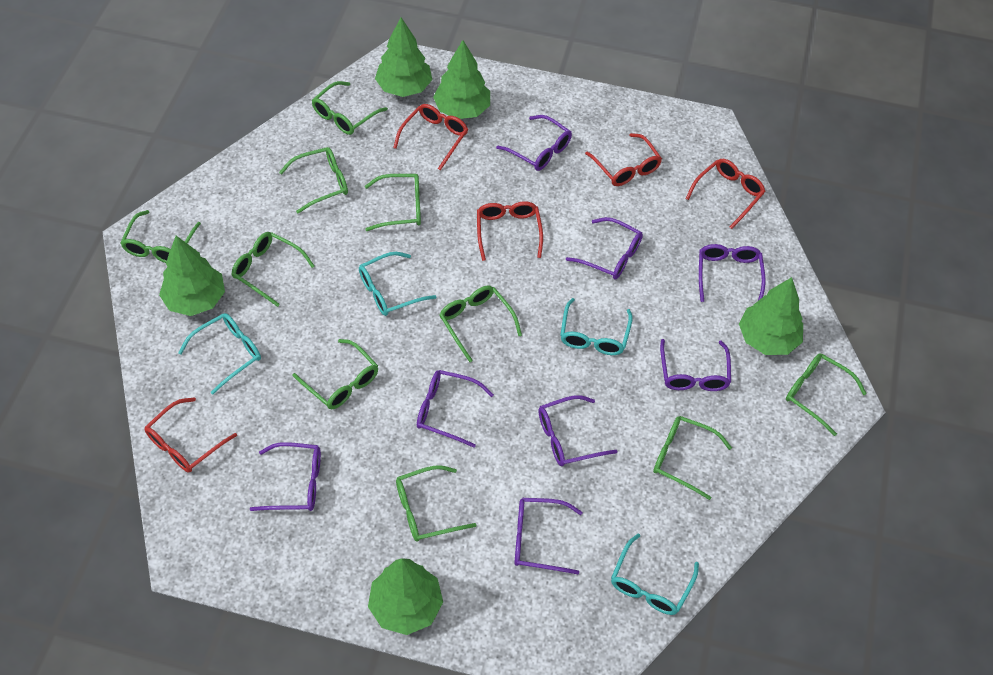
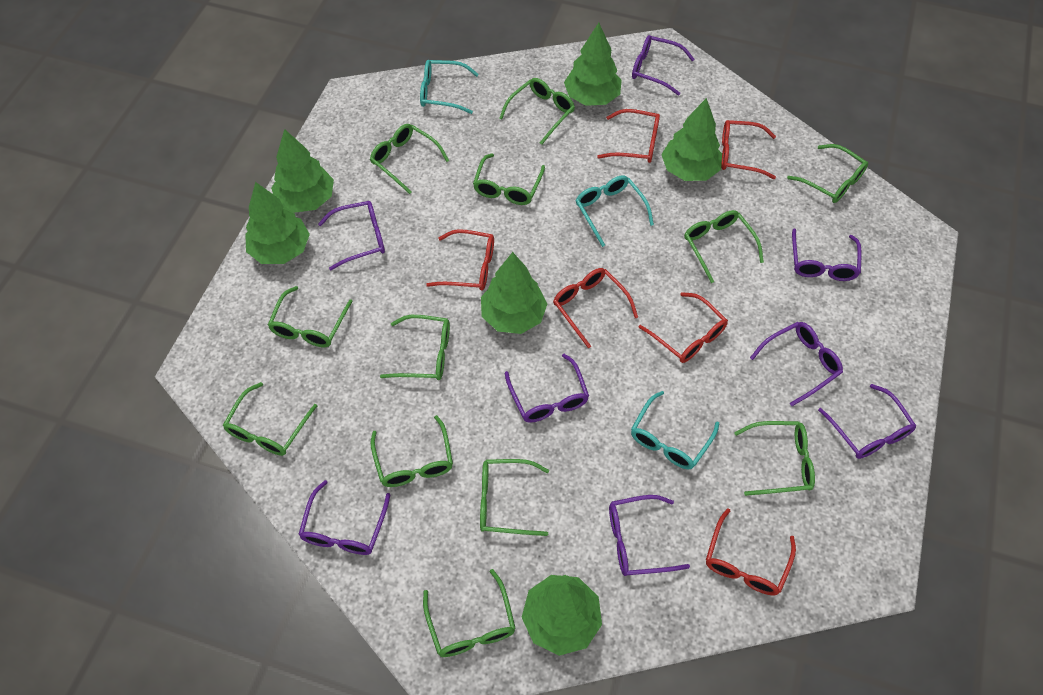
green glasses: 10 -> 12
green tree: 5 -> 6
red glasses: 5 -> 6
turquoise glasses: 4 -> 3

